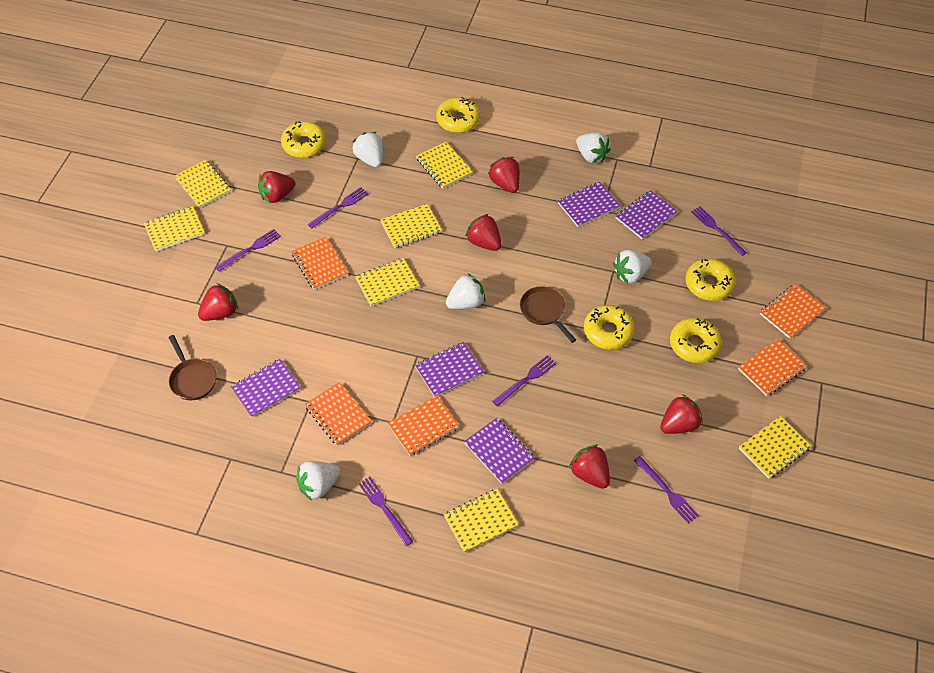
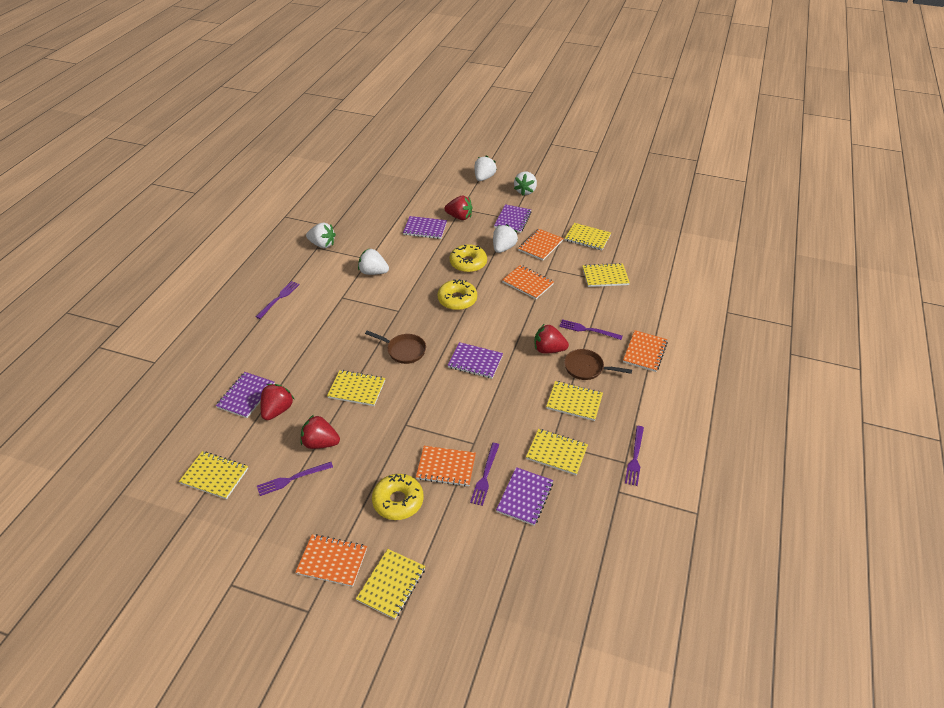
purple fork: 6 -> 5
red strawberry: 6 -> 4
yellow donut: 5 -> 3

